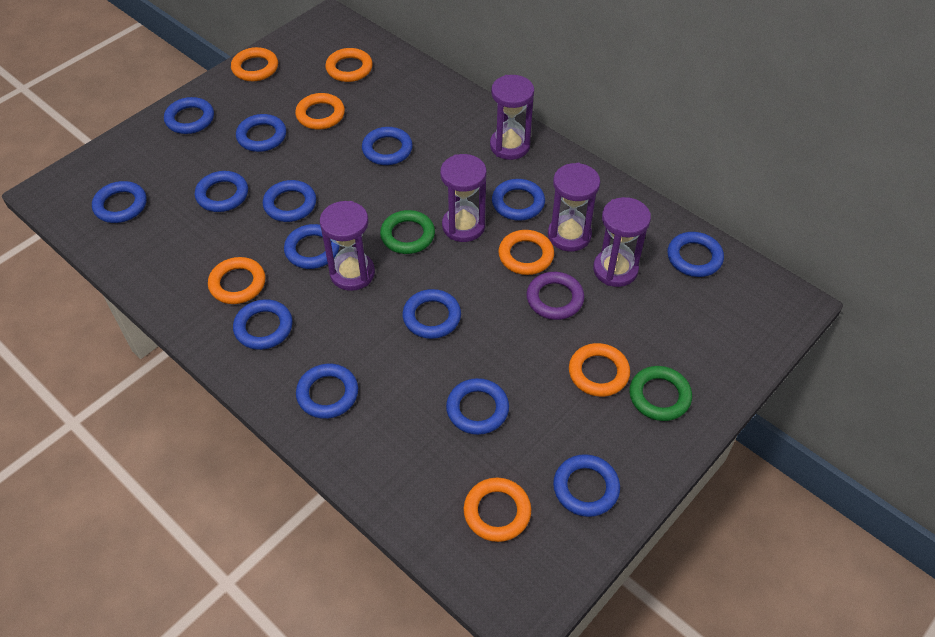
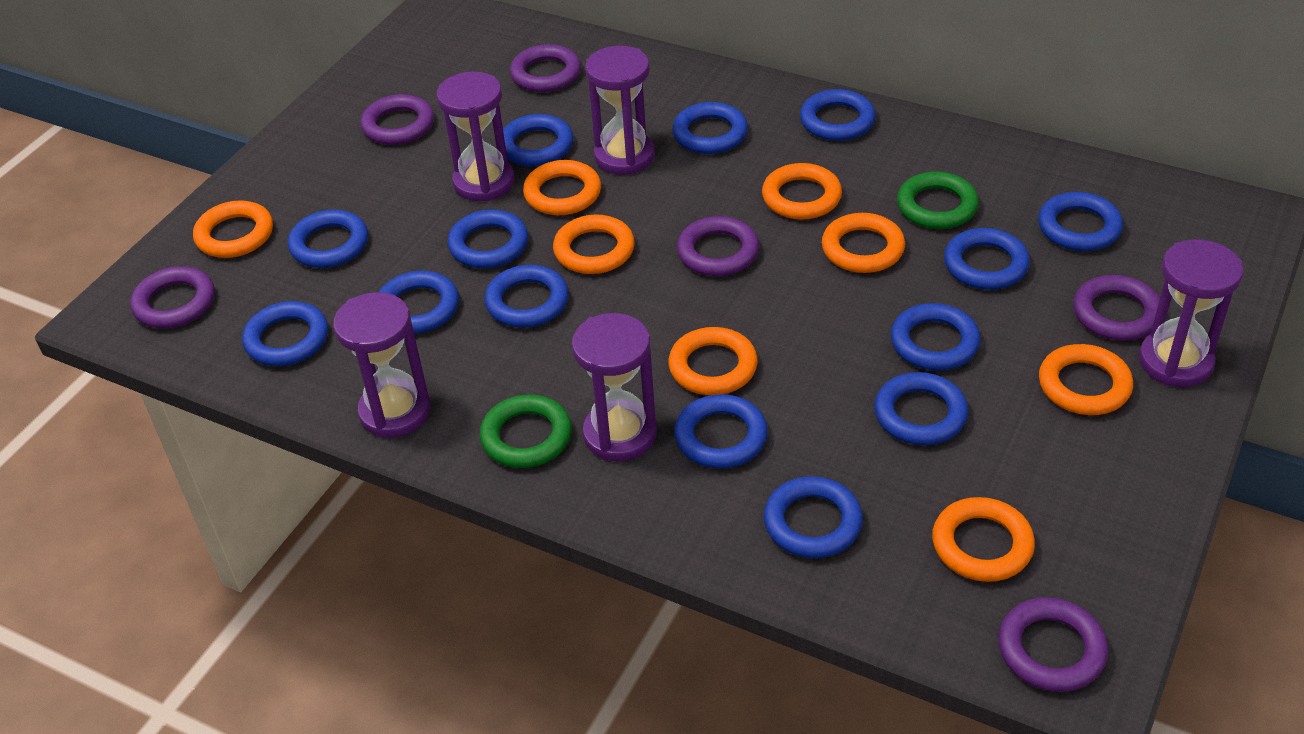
orange ring: 7 -> 8
purple ring: 1 -> 6

